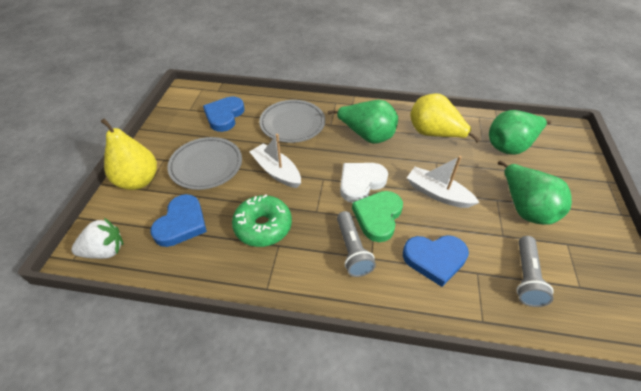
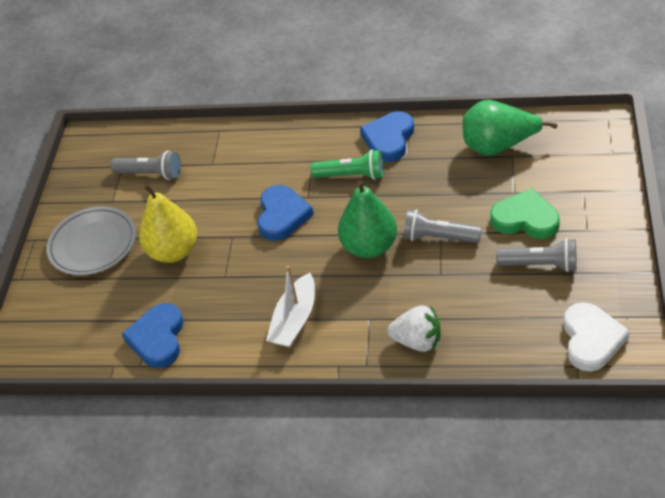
green donut: 1 -> 0
green flashlight: 0 -> 1
green pear: 3 -> 2
grey flashlight: 2 -> 3
grey plate: 2 -> 1
white boat: 2 -> 1
yellow pear: 2 -> 1

